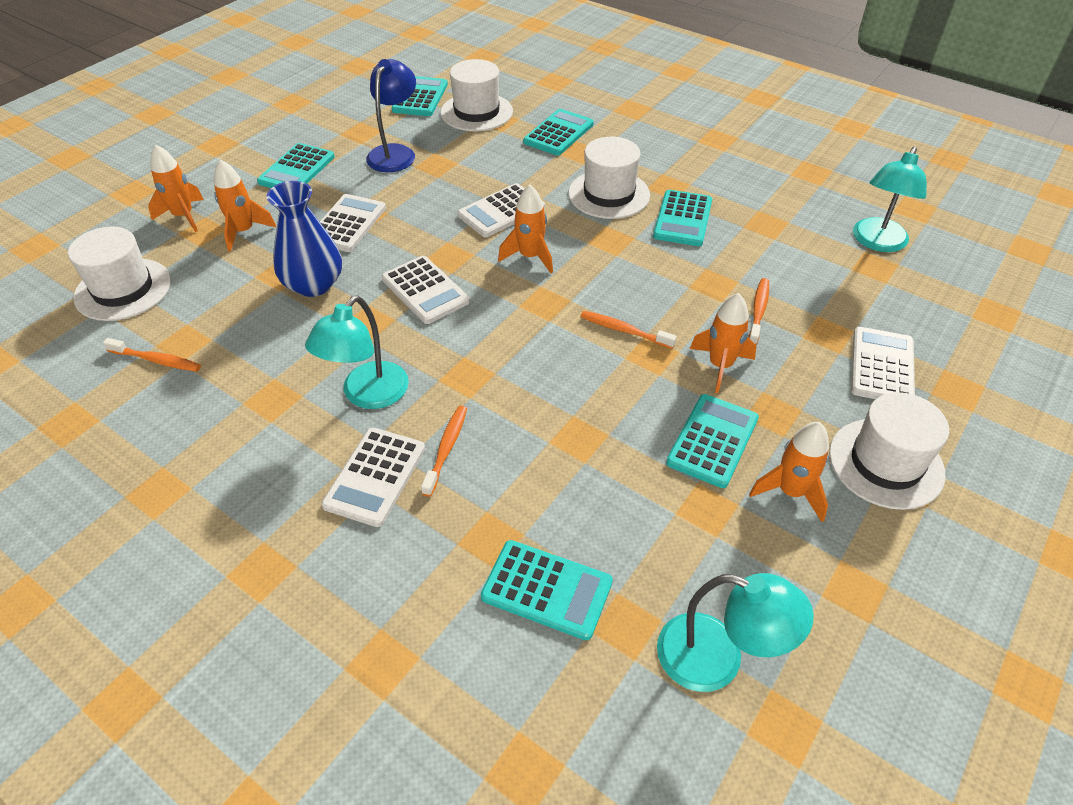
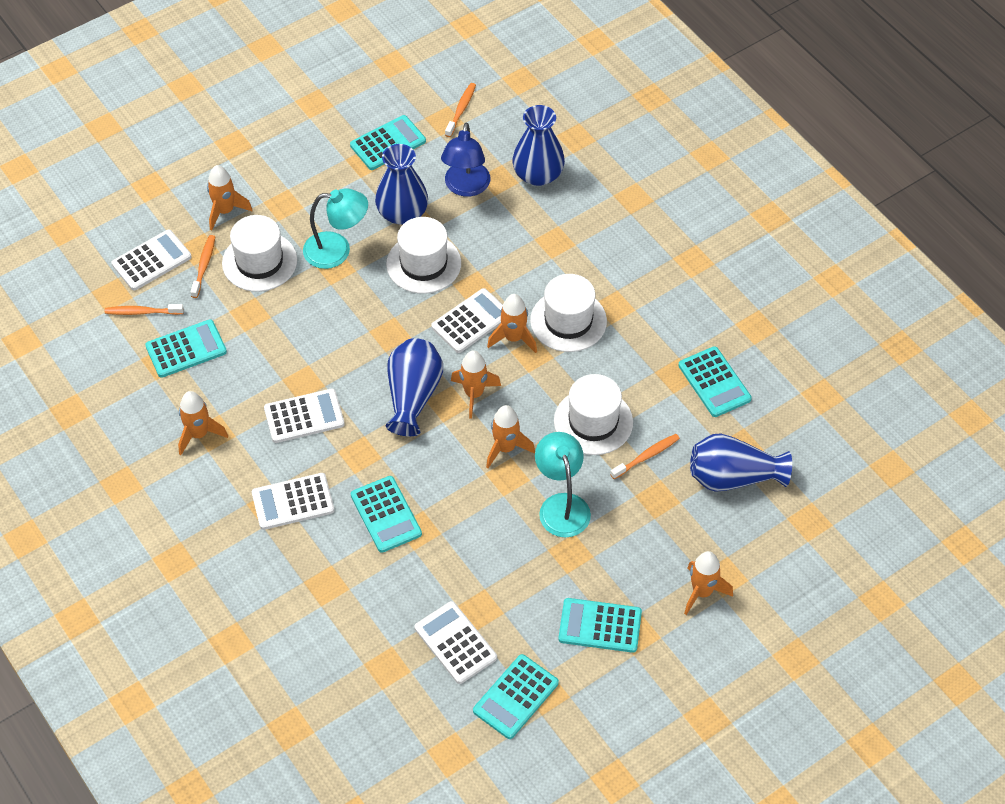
blue vase: 1 -> 4
orange rocket: 5 -> 6
turquoise lamp: 3 -> 2

